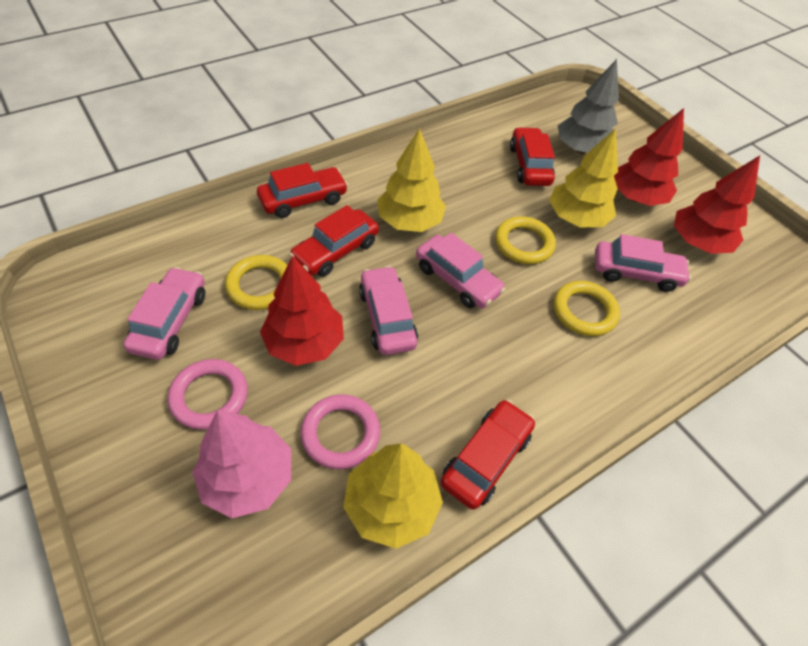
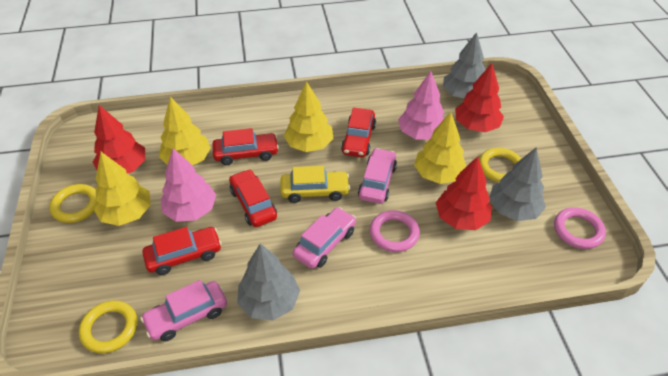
grey tree: 1 -> 3
pink car: 4 -> 3
pink tree: 1 -> 2
yellow car: 0 -> 1
yellow tree: 3 -> 4

